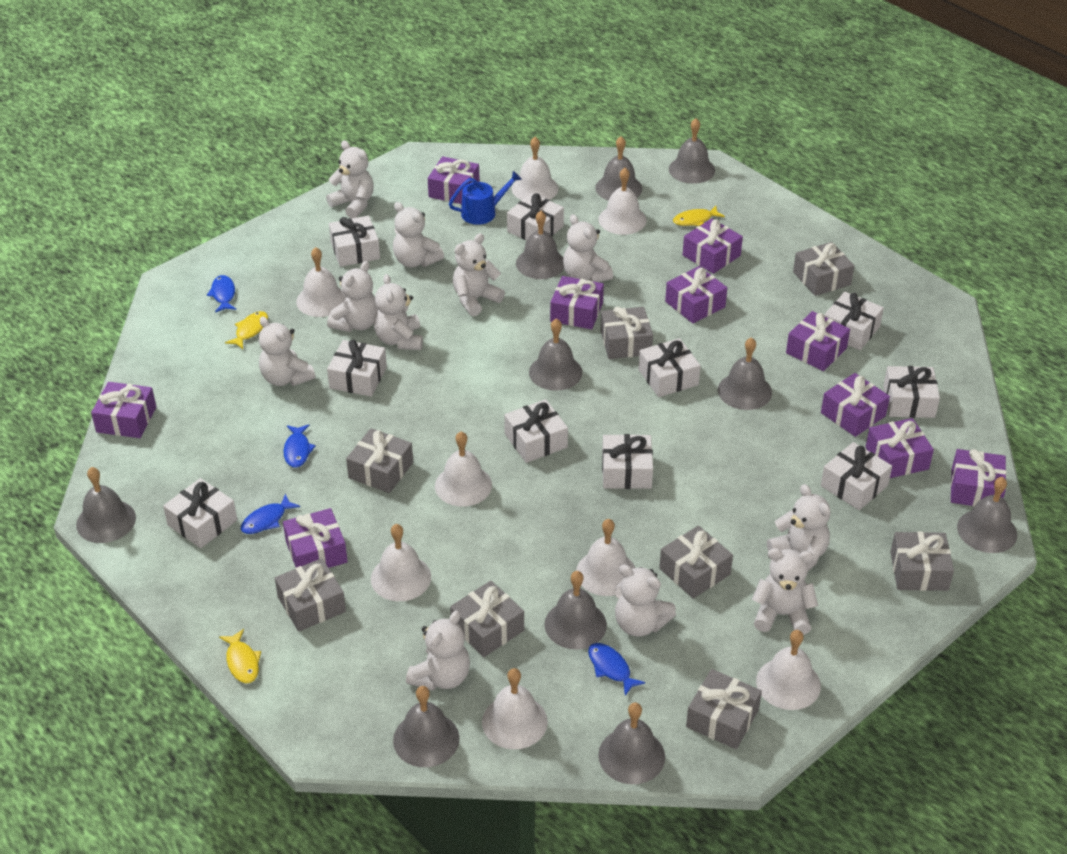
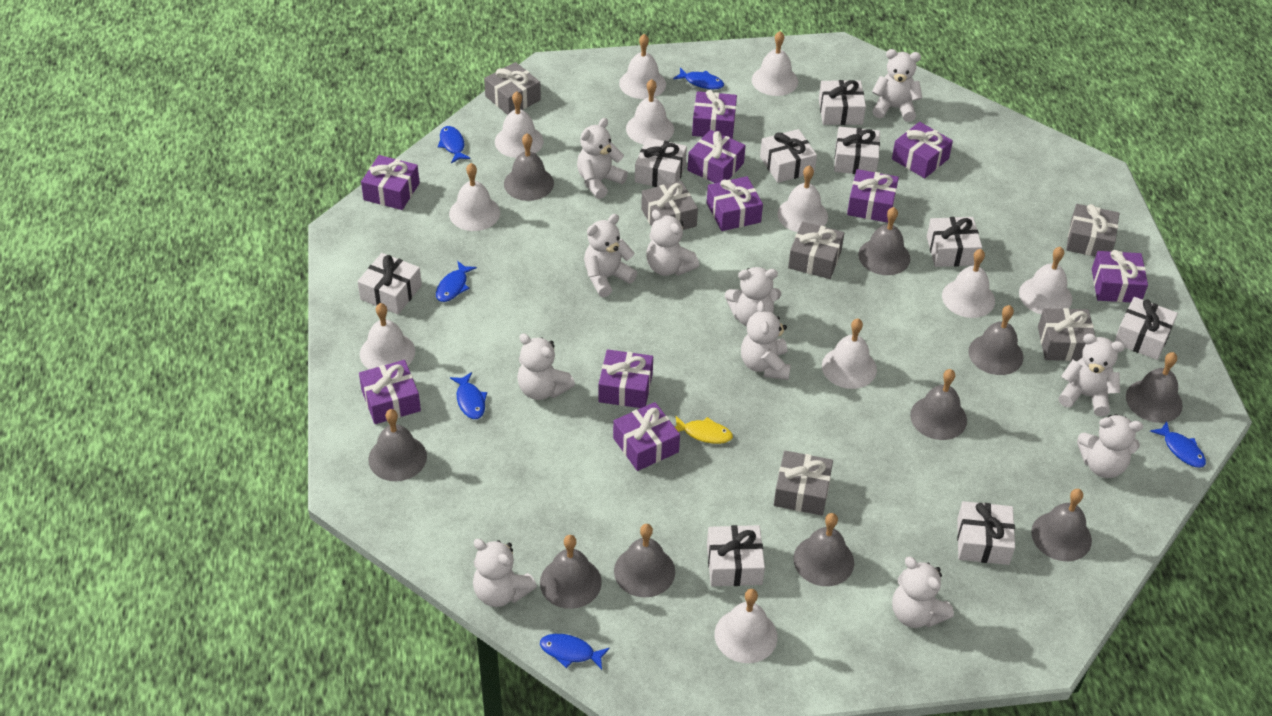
blue fish: 4 -> 6
blue watering can: 1 -> 0
grey gift: 8 -> 6
white bell: 8 -> 11
white gift: 10 -> 9
yellow fish: 3 -> 1

